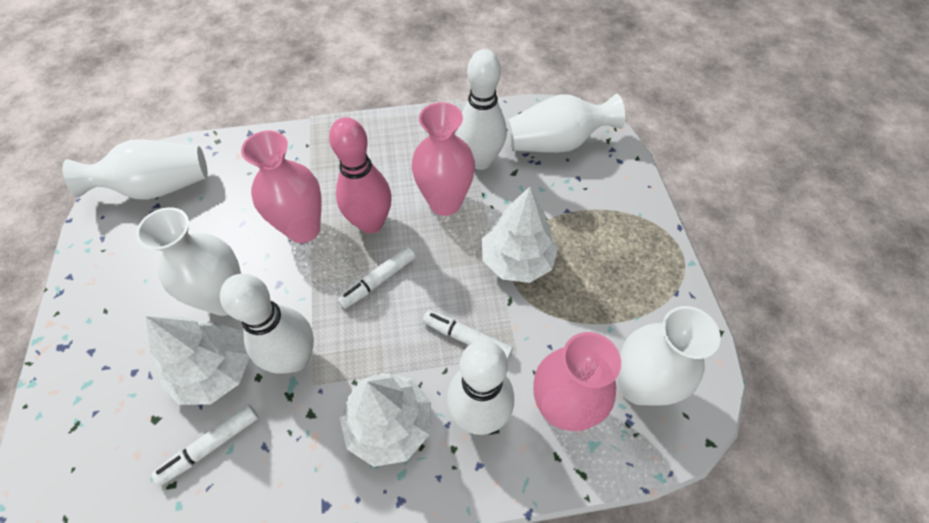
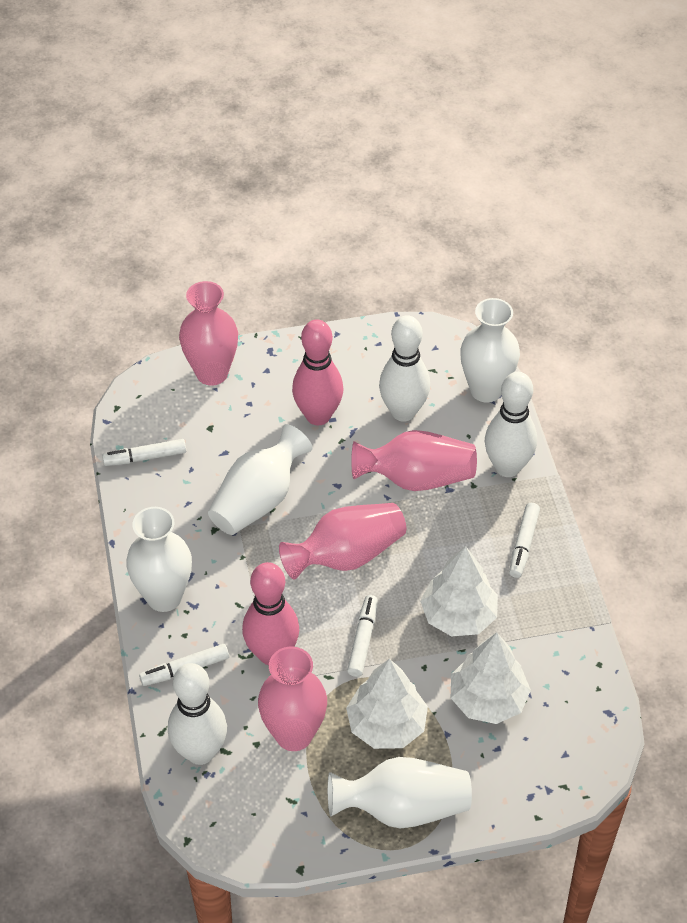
pink bowling pin: 1 -> 2
pink vase: 3 -> 4
white marker: 3 -> 4

